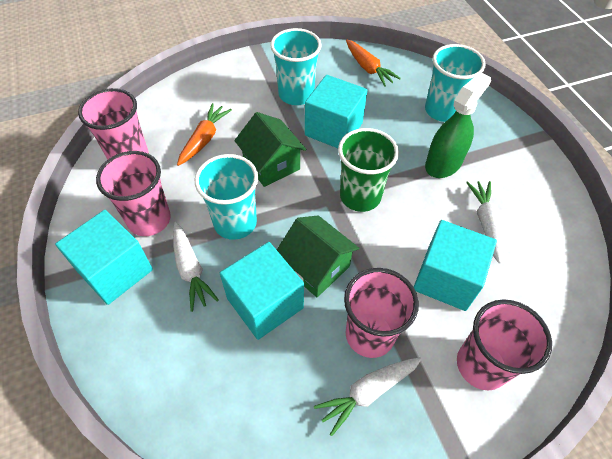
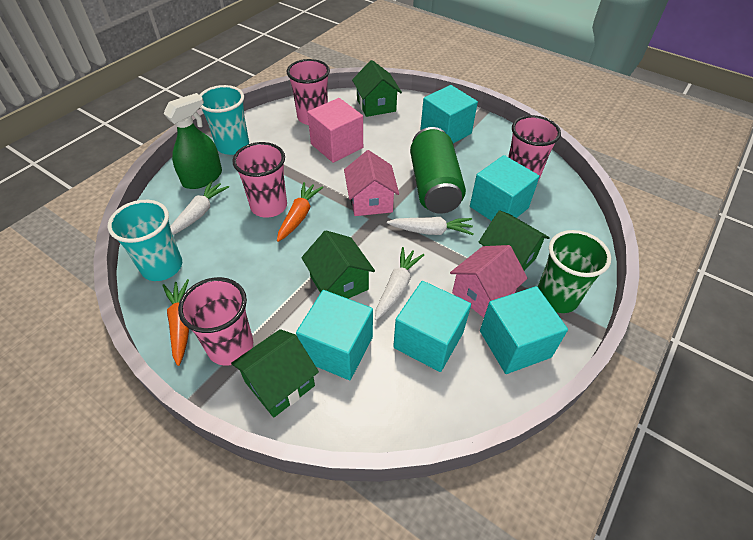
green can: 0 -> 1
green house: 2 -> 4
pink cube: 0 -> 1
pink house: 0 -> 2
turquoise cube: 4 -> 5
turquoise cup: 3 -> 2

